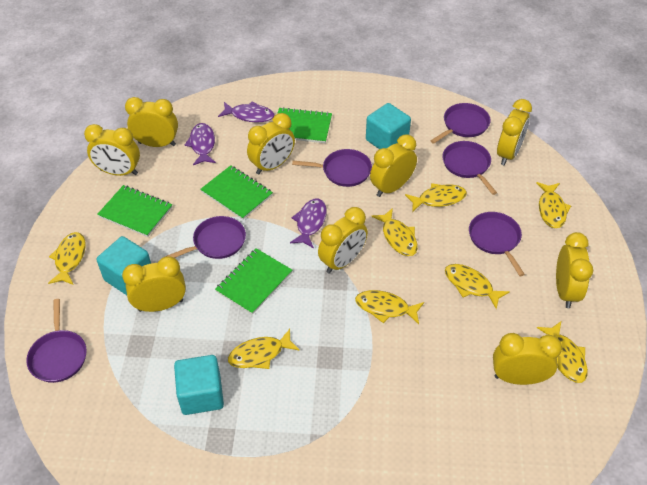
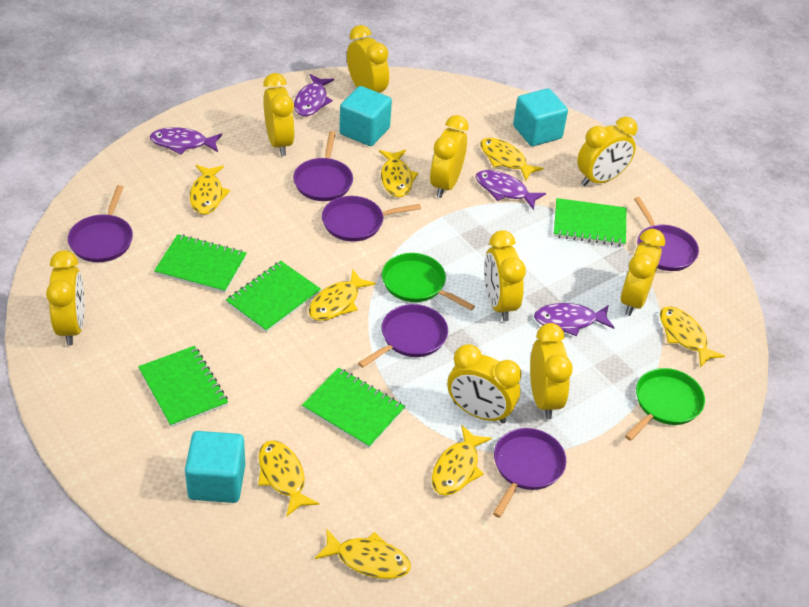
green notebook: 4 -> 5
green pan: 0 -> 2
purple fish: 3 -> 4

